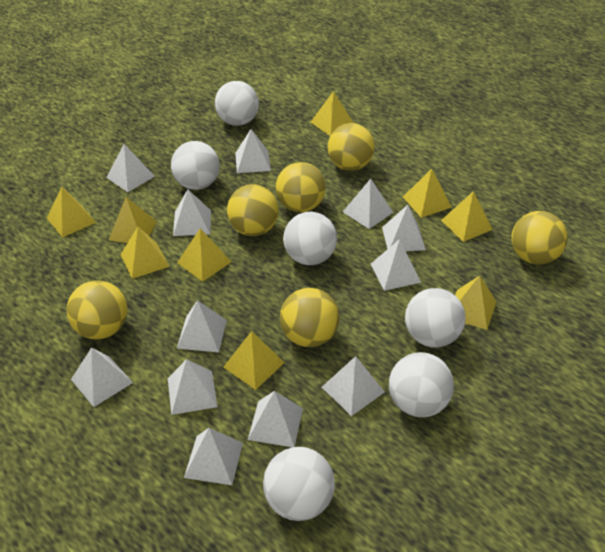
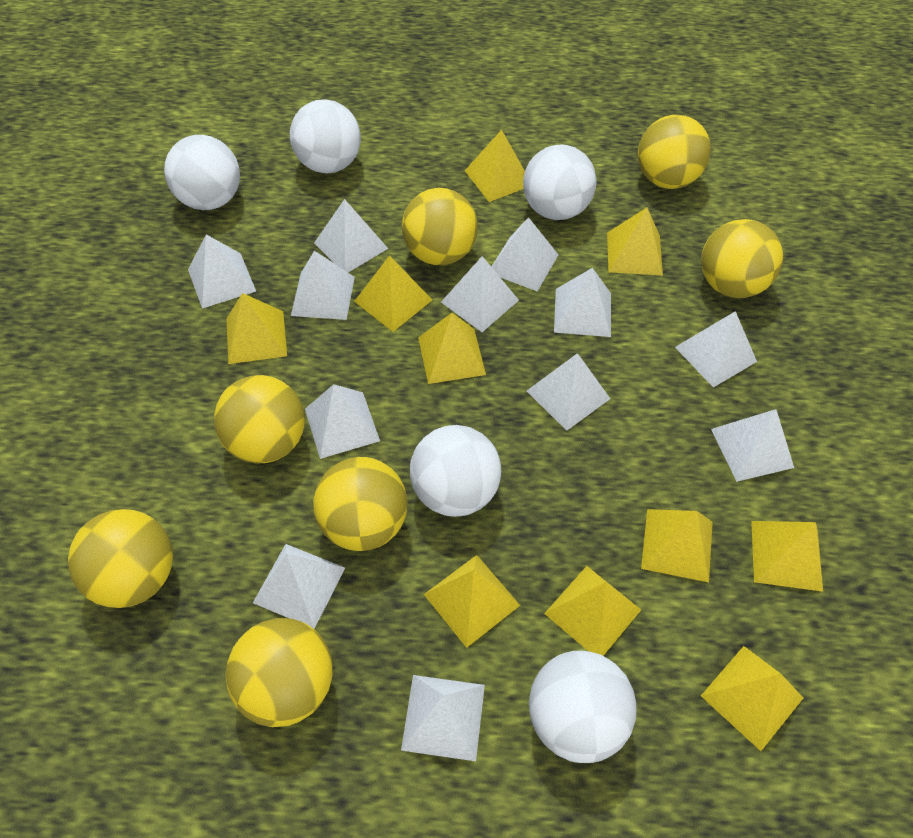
white ball: 6 -> 5
yellow ball: 6 -> 7
yellow pyramid: 9 -> 10

